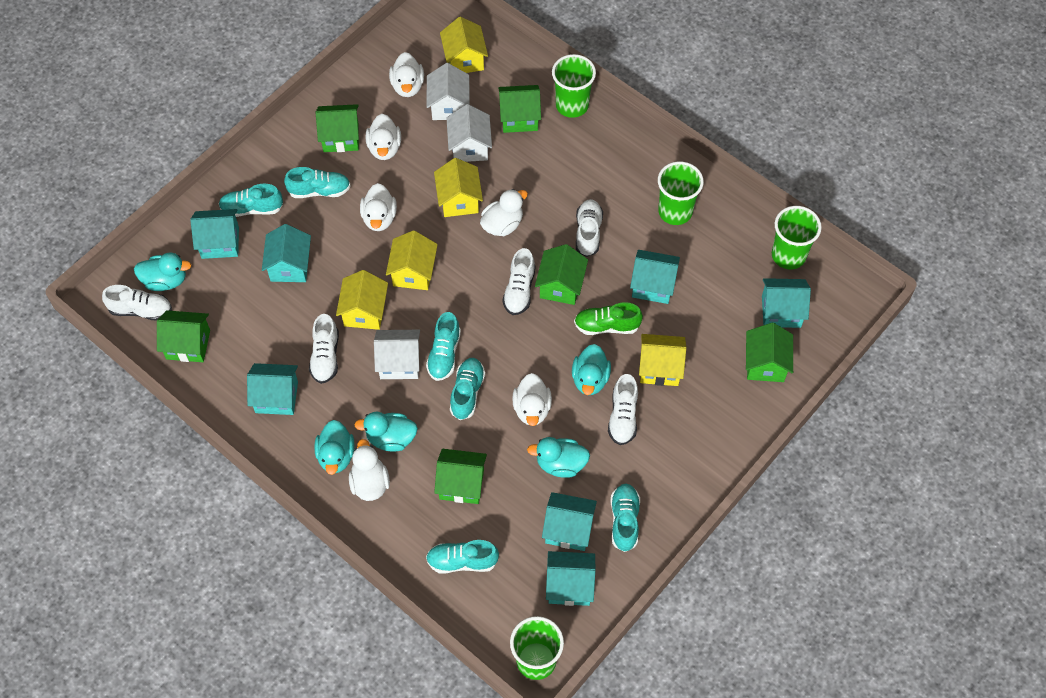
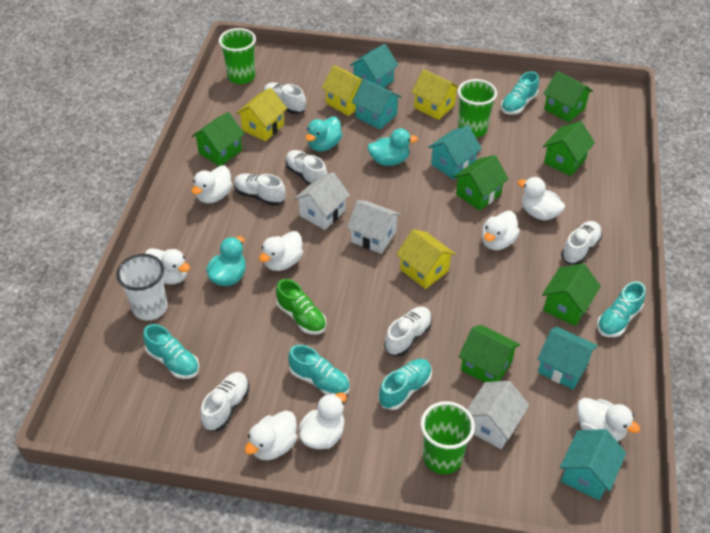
green cup: 4 -> 3
turquoise duck: 5 -> 3
turquoise house: 7 -> 5
turquoise shoe: 6 -> 5
white cup: 0 -> 1
white duck: 6 -> 8
white shoe: 5 -> 6
yellow house: 5 -> 4

